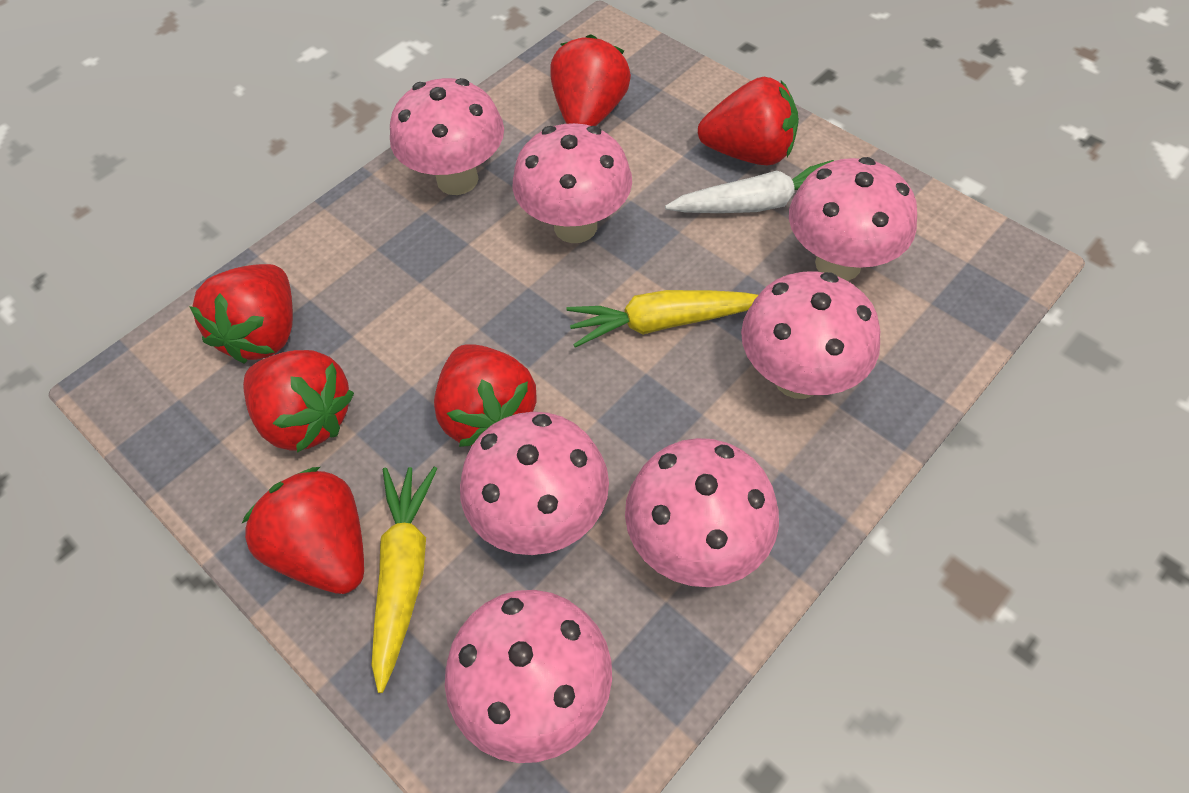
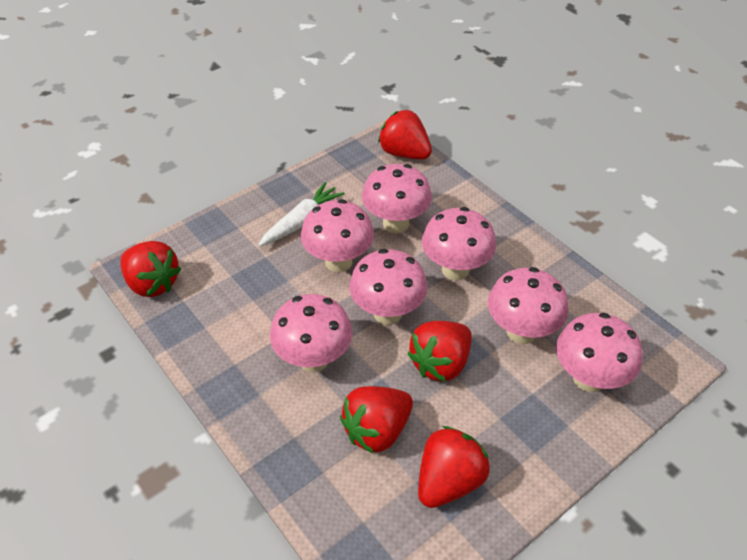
red strawberry: 6 -> 5
yellow carrot: 2 -> 0

